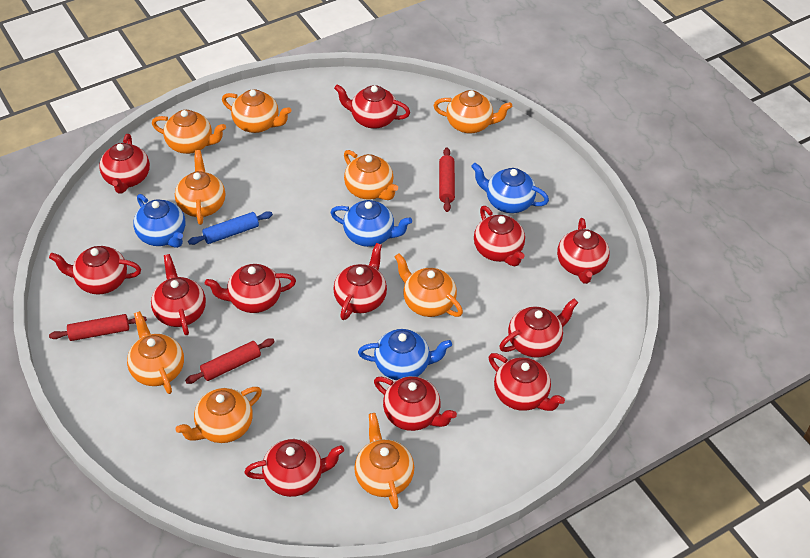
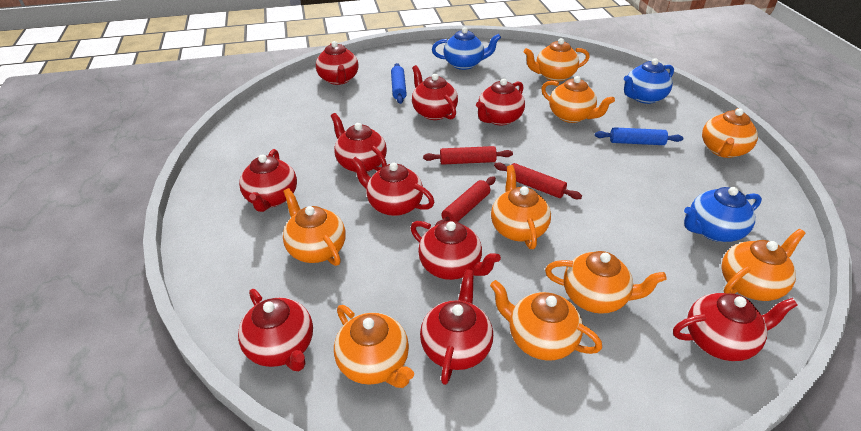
blue rolling pin: 1 -> 2
blue teapot: 4 -> 3
red teapot: 12 -> 10

